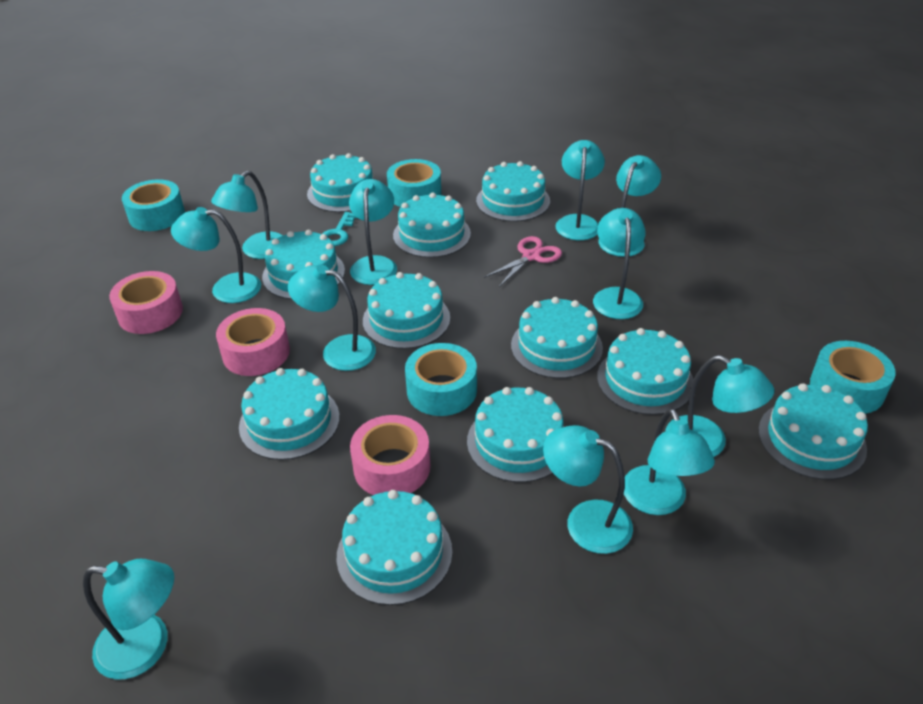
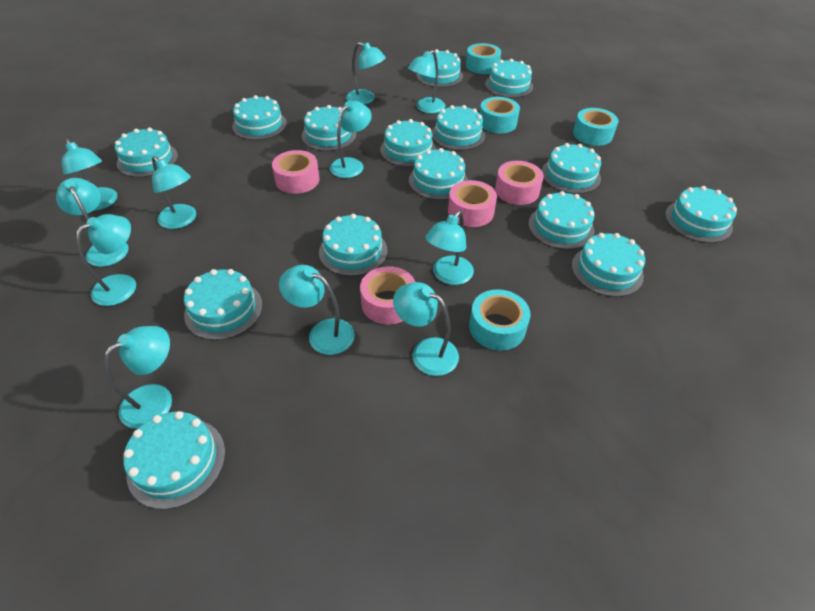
pink scissors: 1 -> 0
pink tape: 3 -> 4
turquoise cake: 11 -> 15
turquoise key: 1 -> 0

